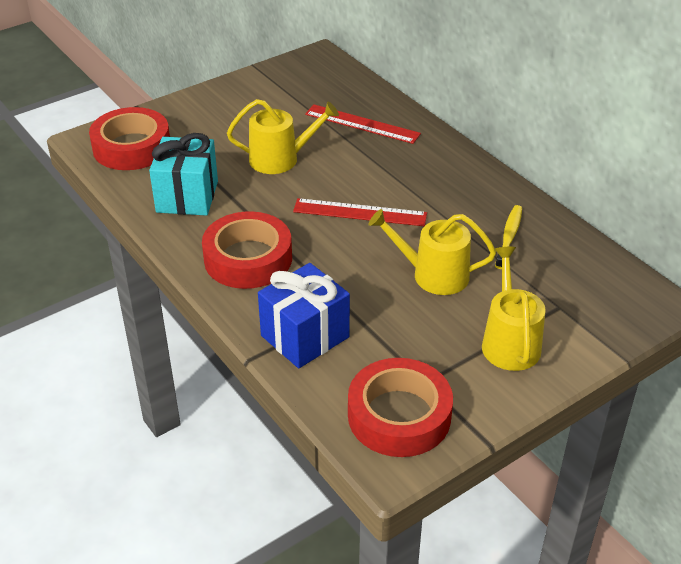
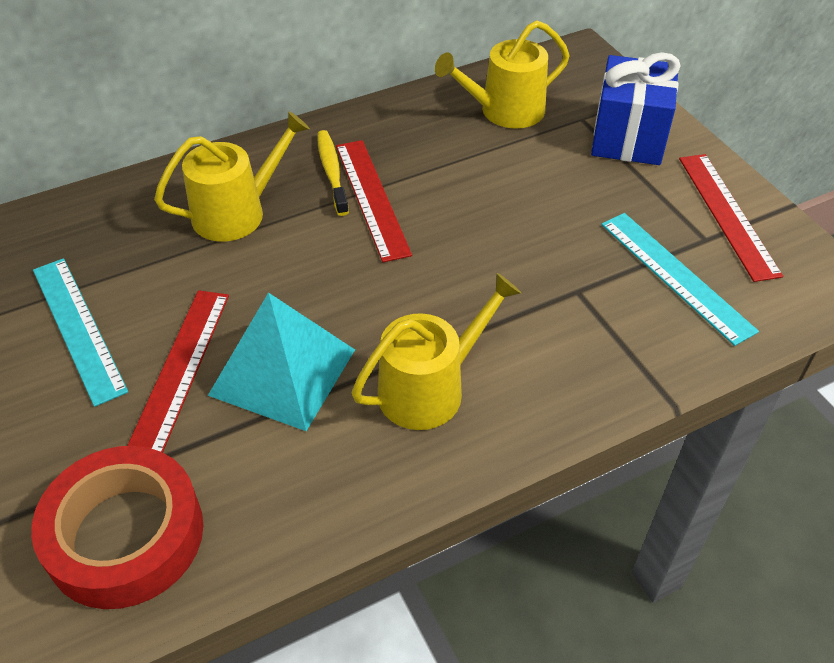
red ruler: 2 -> 3
red tape: 3 -> 1
turquoise gift: 1 -> 0
turquoise pyramid: 0 -> 1
turquoise ruler: 0 -> 2

